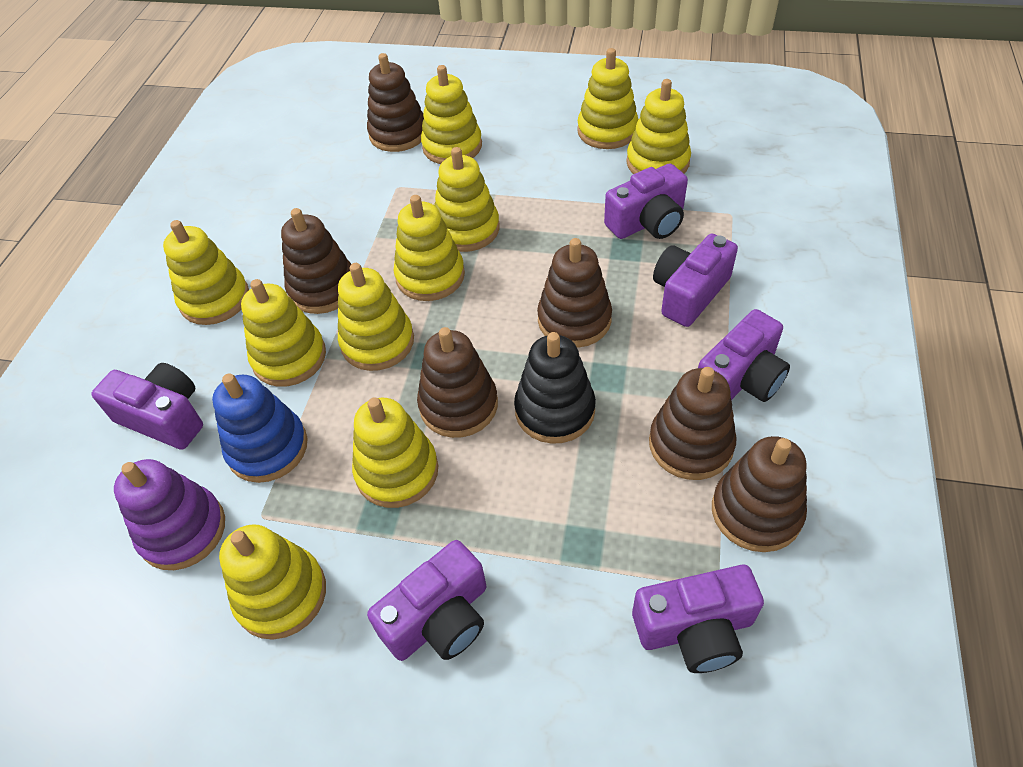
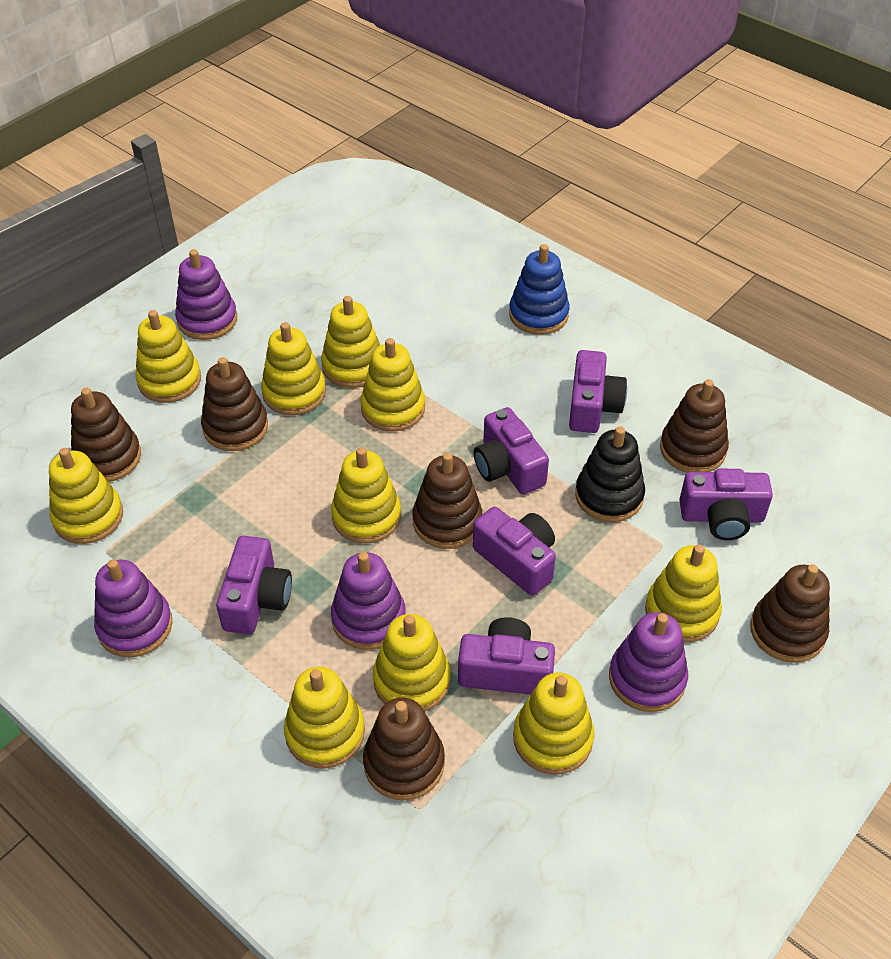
purple stacking toy: 1 -> 4

